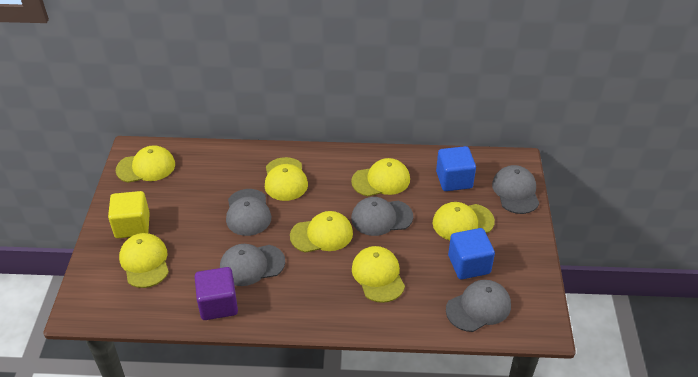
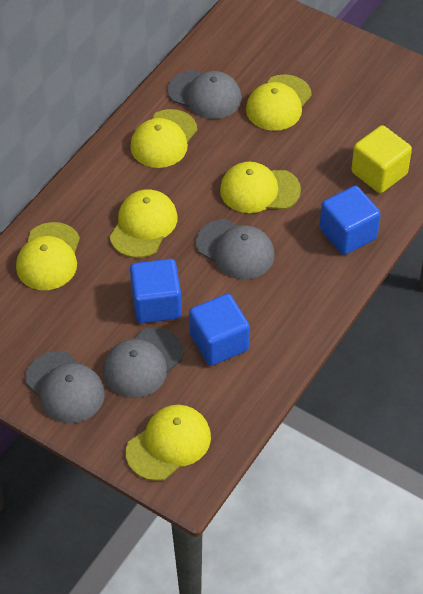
blue cube: 2 -> 3
grey cap: 5 -> 4
purple cube: 1 -> 0
yellow cap: 7 -> 6

